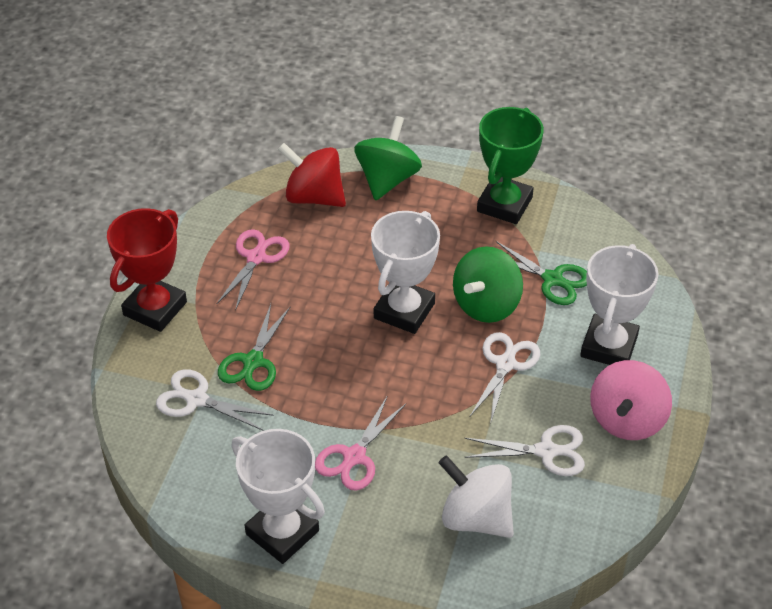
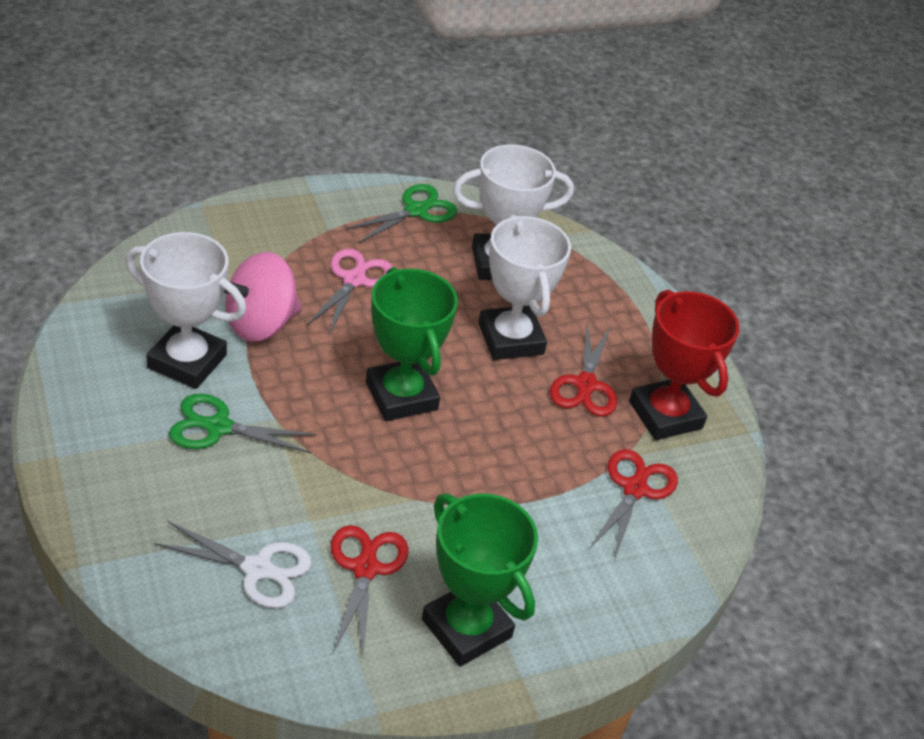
green spinning top: 2 -> 0
green trophy: 1 -> 2
pink scissors: 2 -> 1
red scissors: 0 -> 3
red spinning top: 1 -> 0
white scissors: 3 -> 1
white spinning top: 1 -> 0

